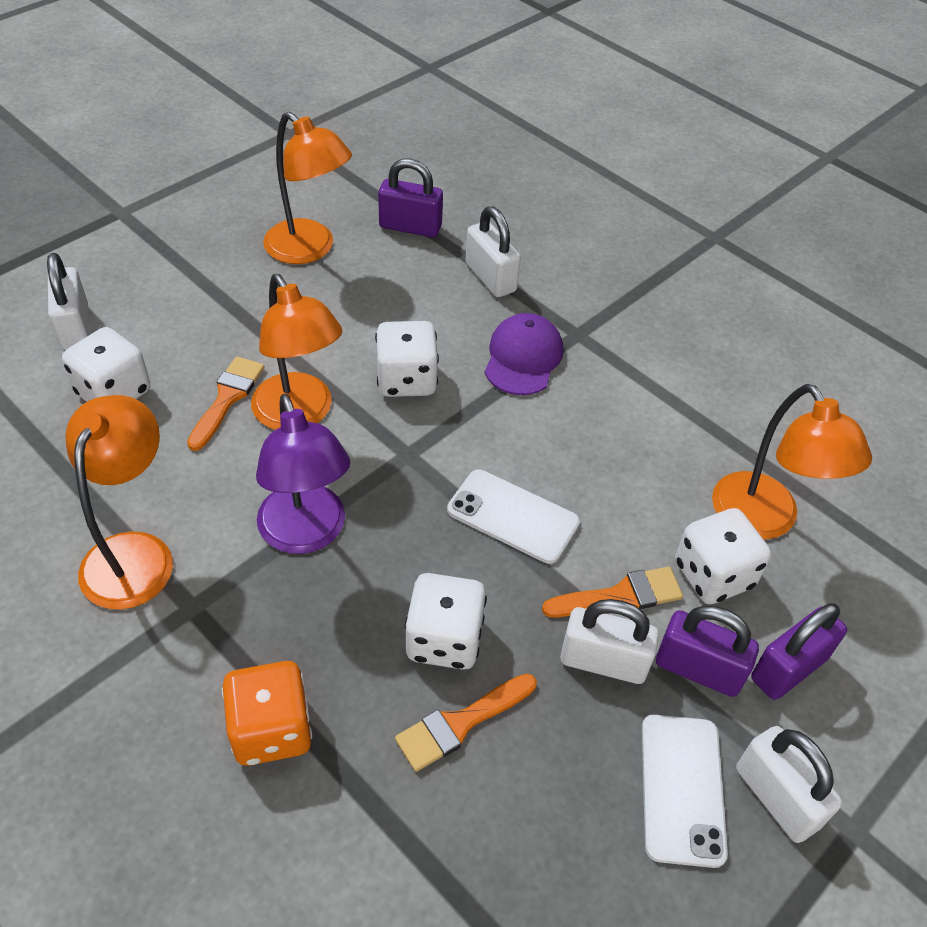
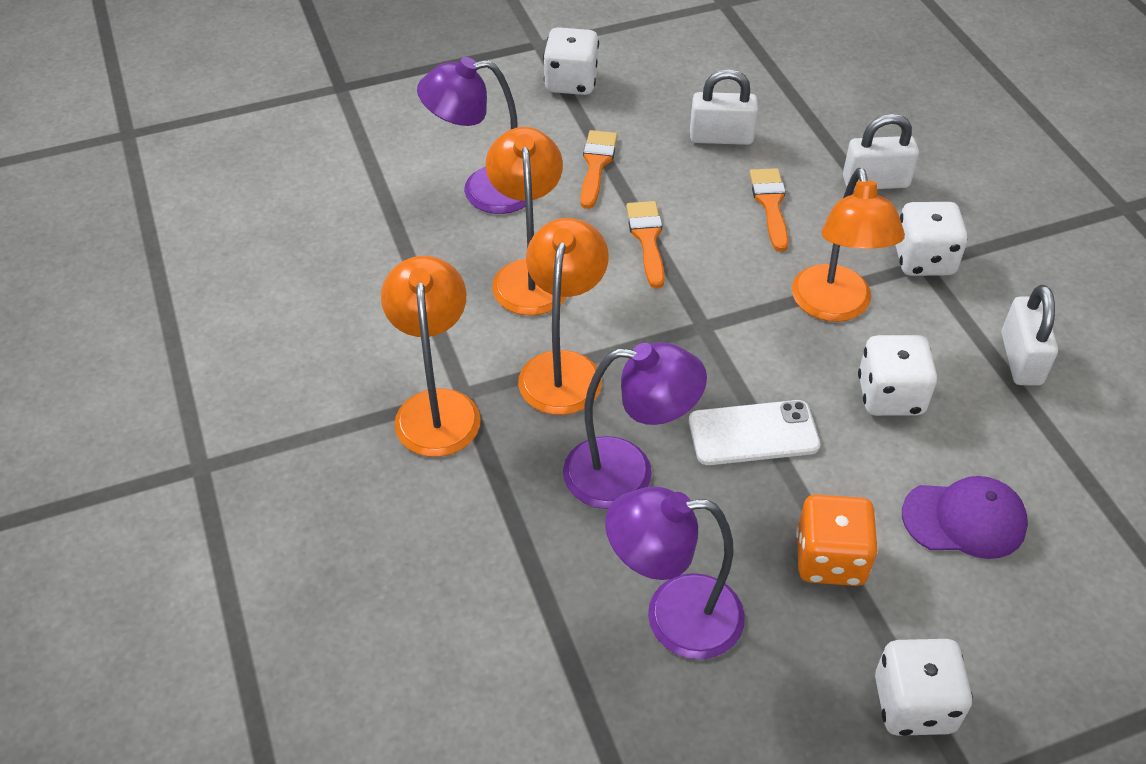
purple lamp: 1 -> 3
purple padlock: 3 -> 0
white padlock: 4 -> 3
white phone: 2 -> 1

